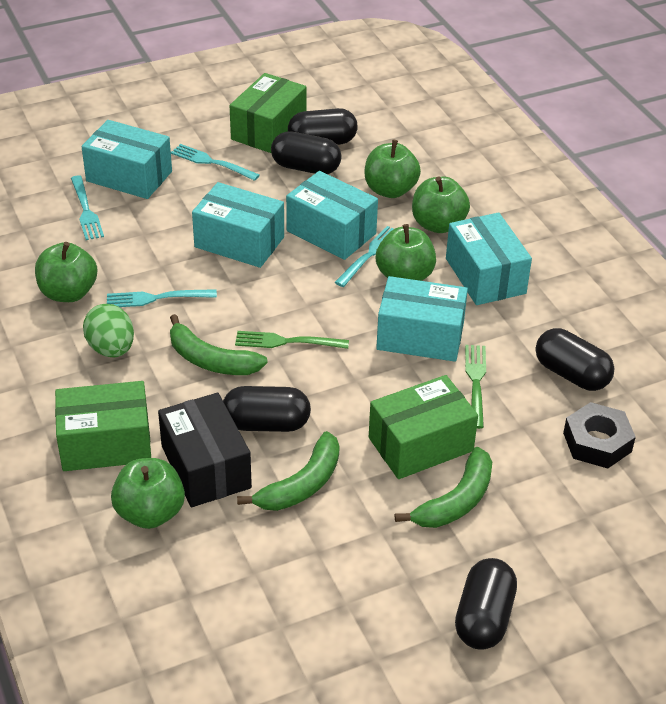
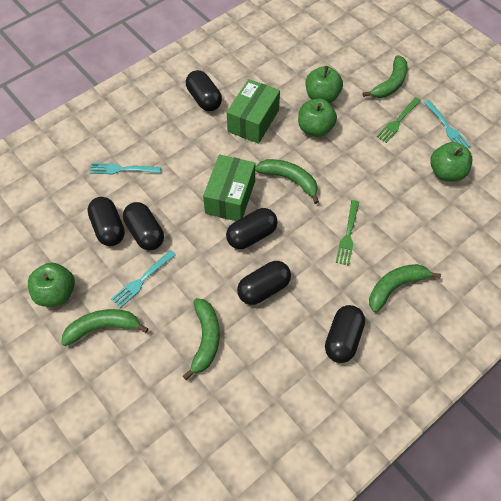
black box: 1 -> 0
black capsule: 5 -> 6
black nut: 1 -> 0
green apple: 5 -> 4
green banana: 3 -> 5
green box: 3 -> 2
green egg: 1 -> 0
turquoise box: 5 -> 0
turquoise fork: 4 -> 3

